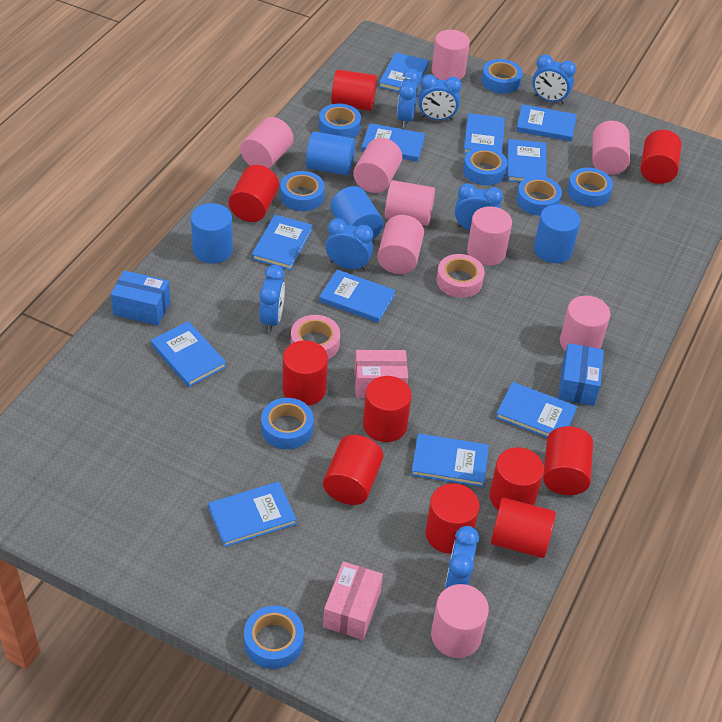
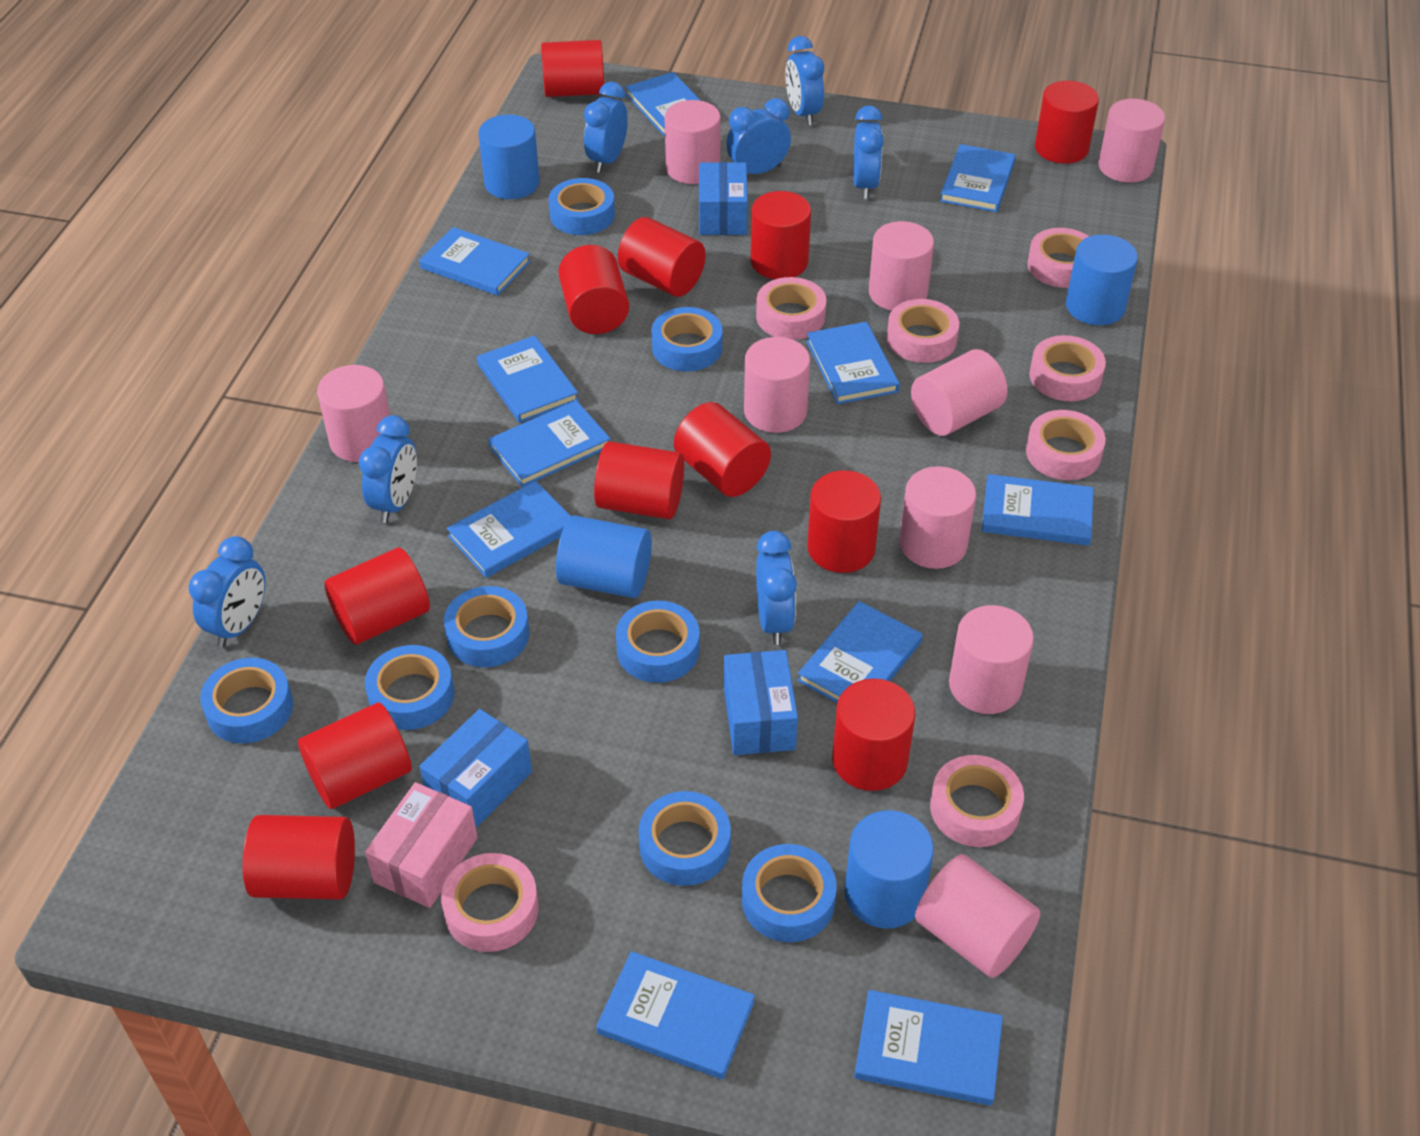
blue box: 2 -> 3
pink box: 2 -> 1
pink tape: 2 -> 7
red cylinder: 10 -> 12

